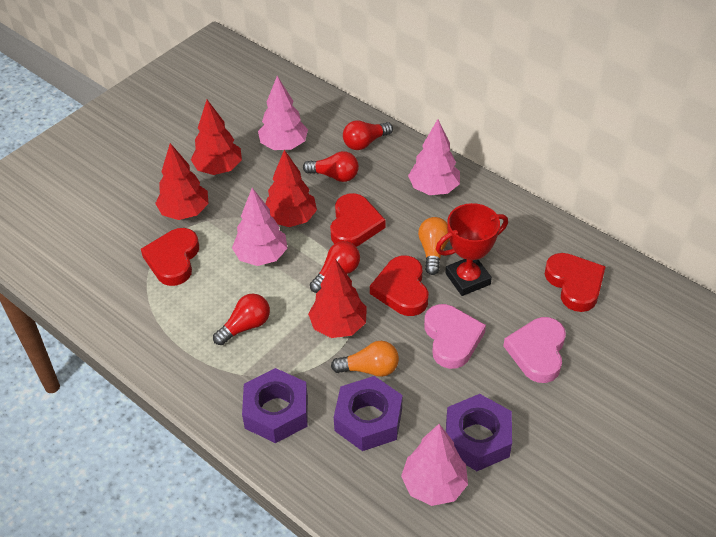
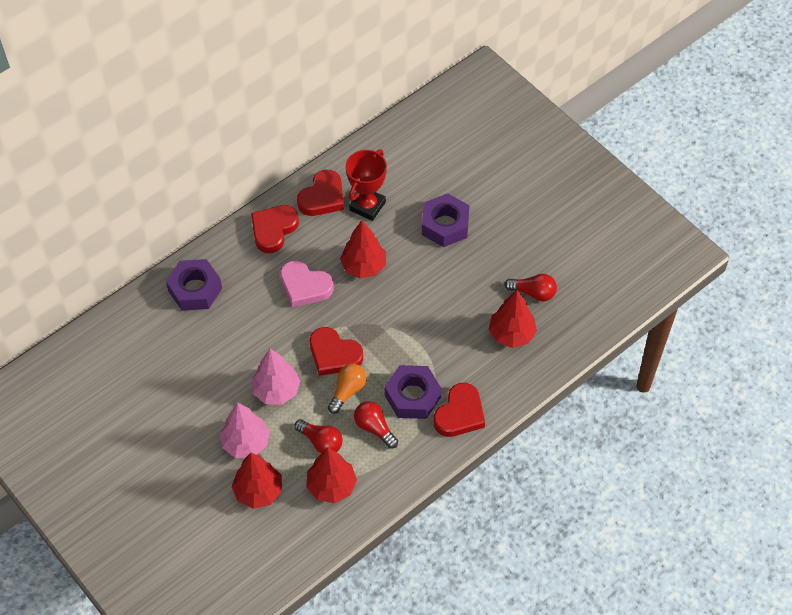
orange light bulb: 2 -> 1
pink heart: 2 -> 1
pink tree: 4 -> 2
red light bulb: 4 -> 3

